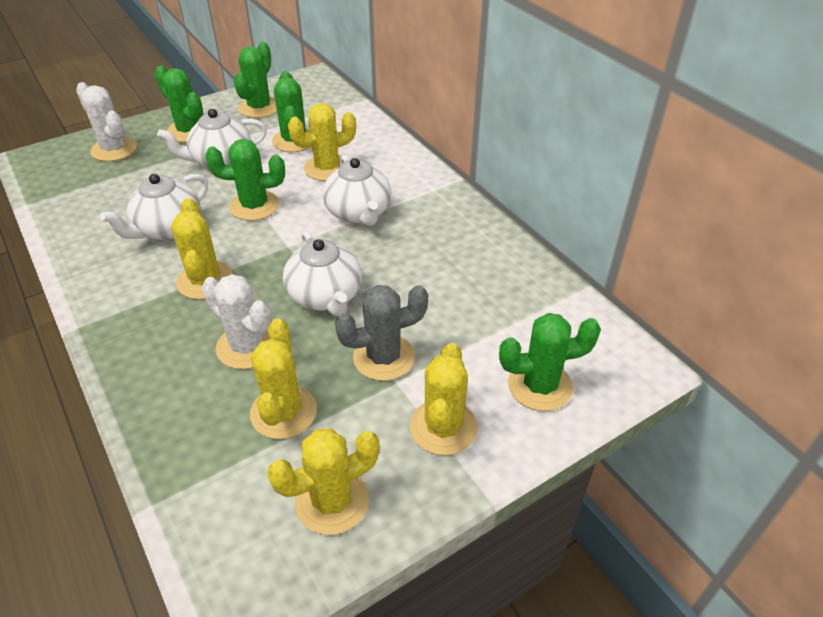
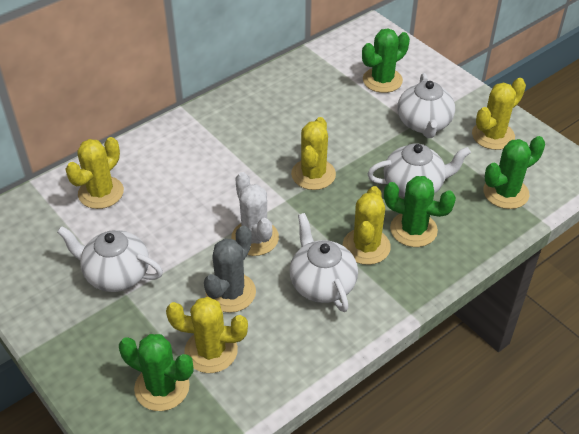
green cactus: 5 -> 4
white cactus: 2 -> 1

